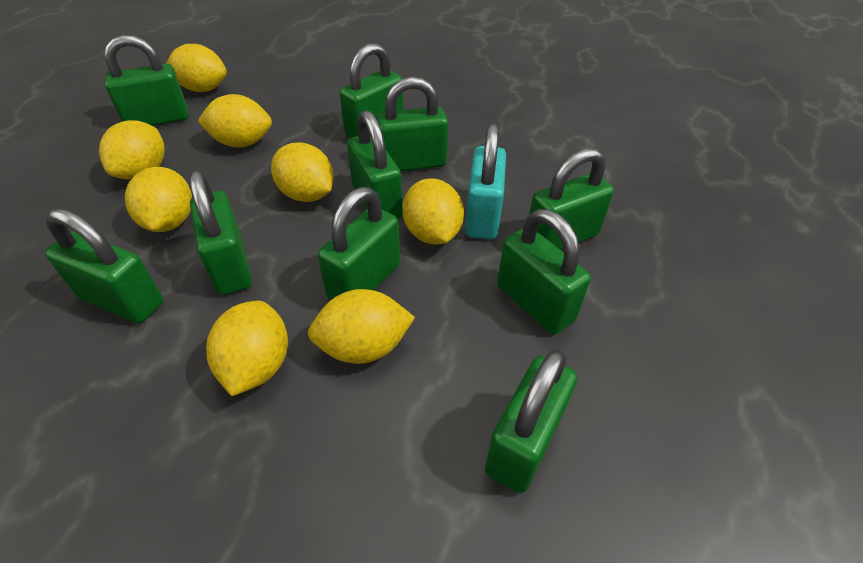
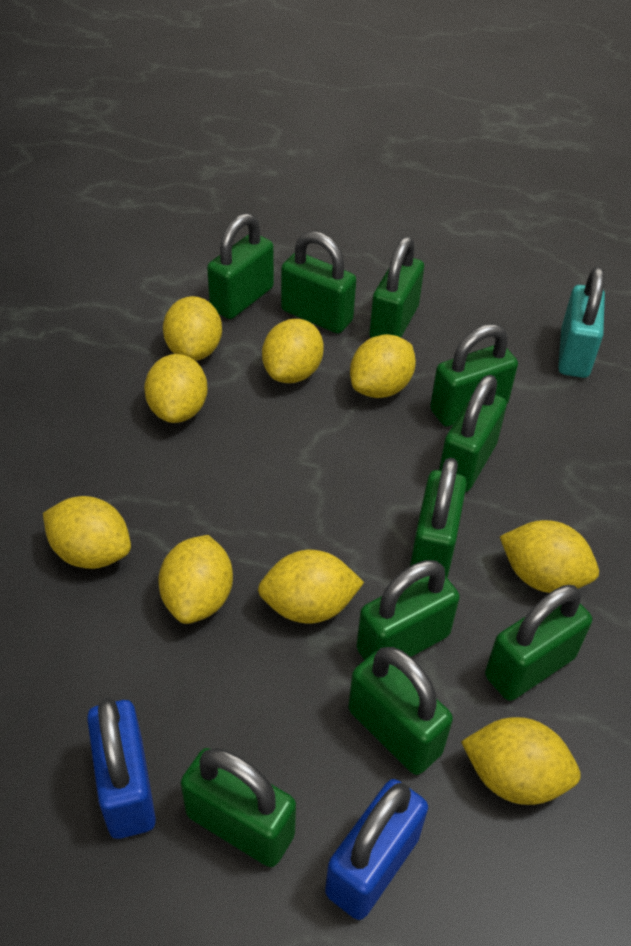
blue padlock: 0 -> 2
yellow lemon: 8 -> 9

